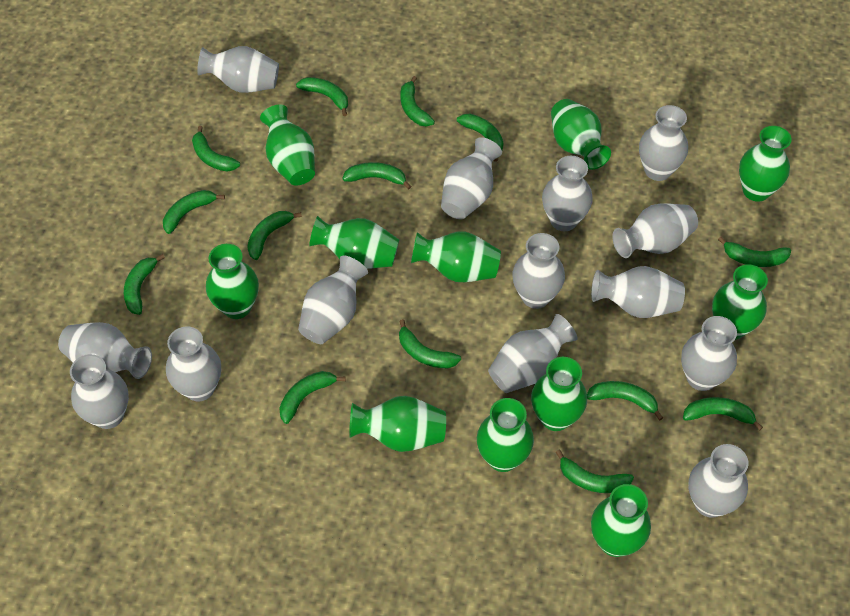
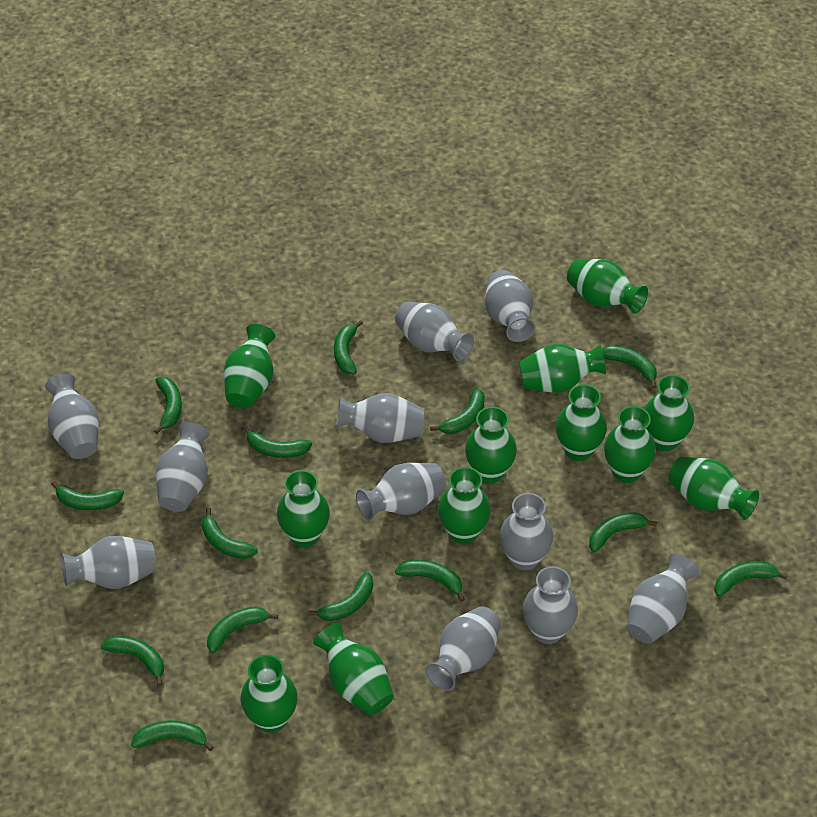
green vase: 11 -> 12
grey vase: 14 -> 11

